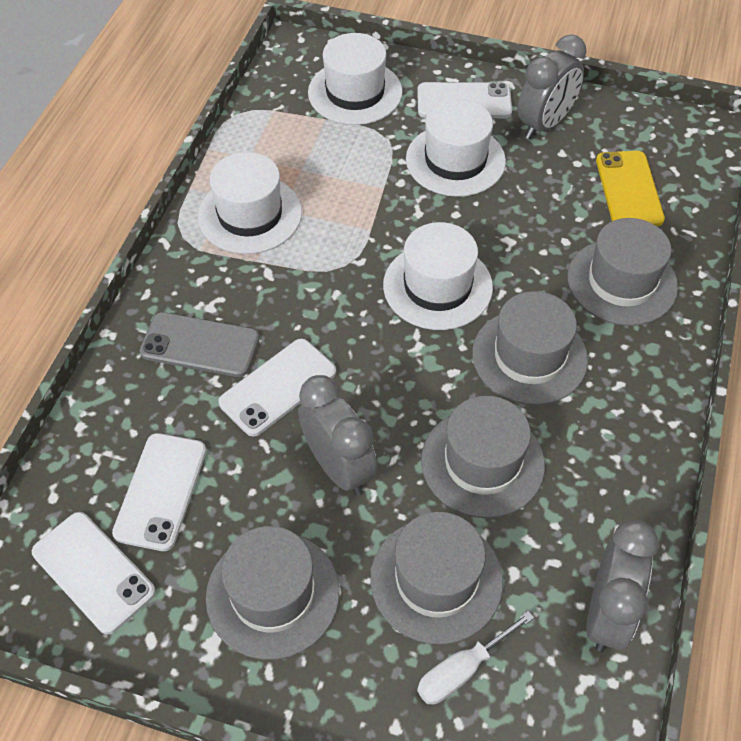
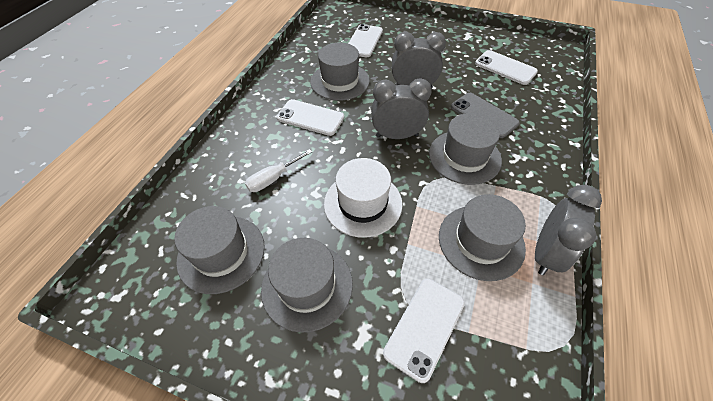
white hat: 4 -> 1
yellow phone: 1 -> 0

